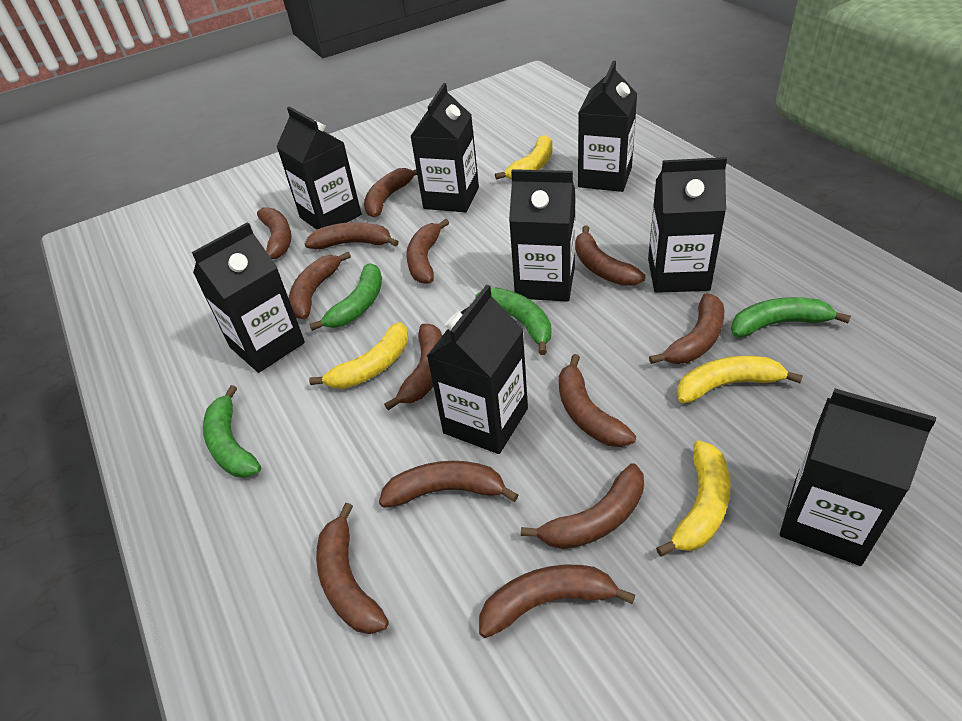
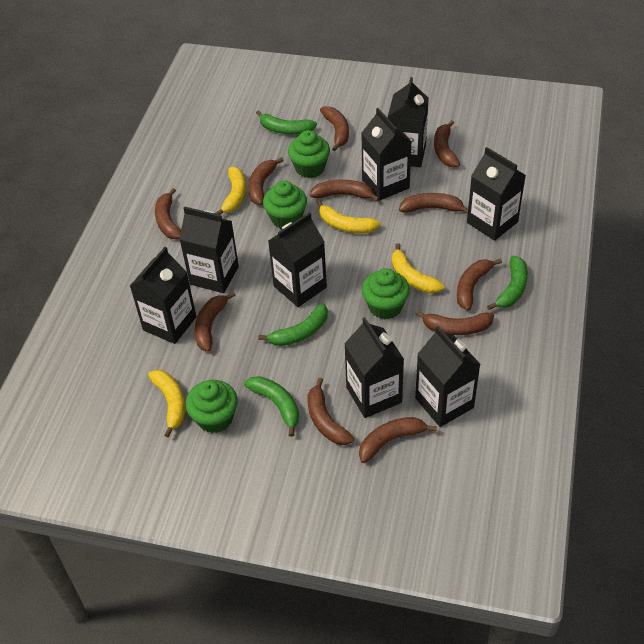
brown banana: 13 -> 11
green cupcake: 0 -> 4

